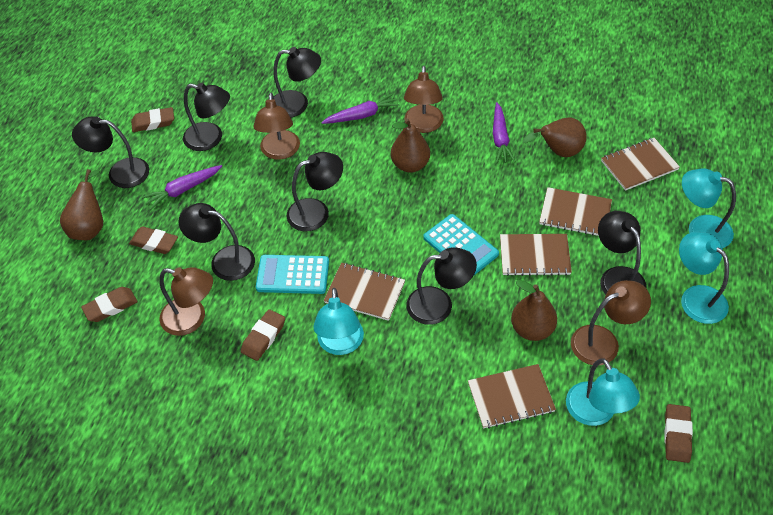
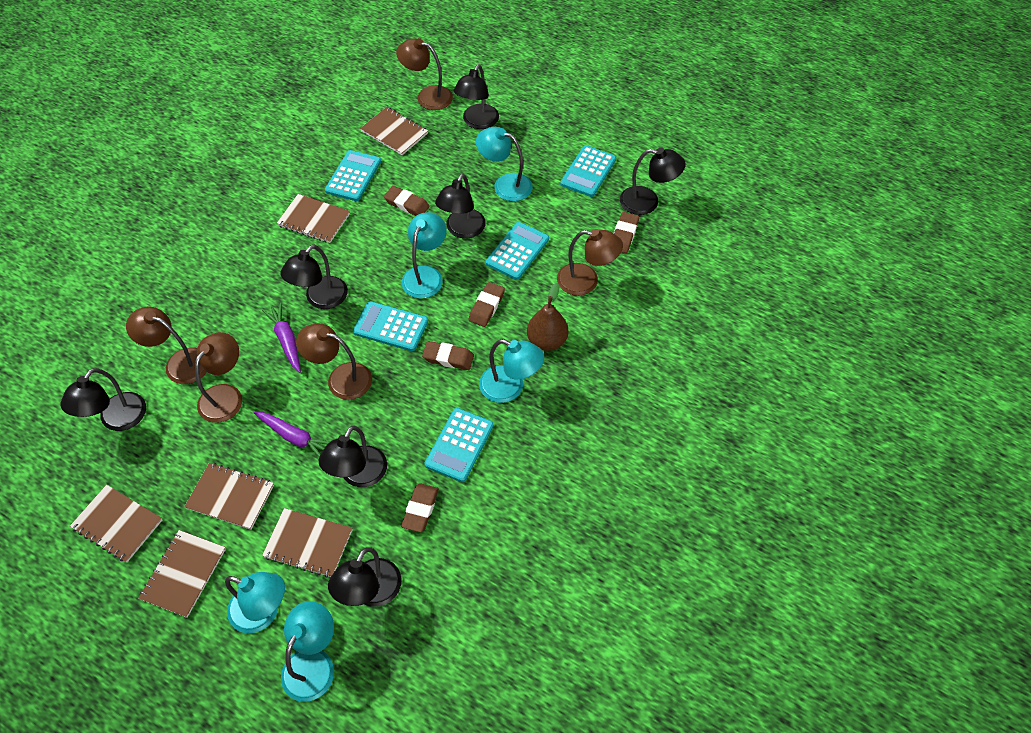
brown lamp: 4 -> 5
brown notebook: 5 -> 6
brown pear: 4 -> 1
purple carrot: 3 -> 2
turquoise calculator: 2 -> 5
turquoise lamp: 4 -> 5

